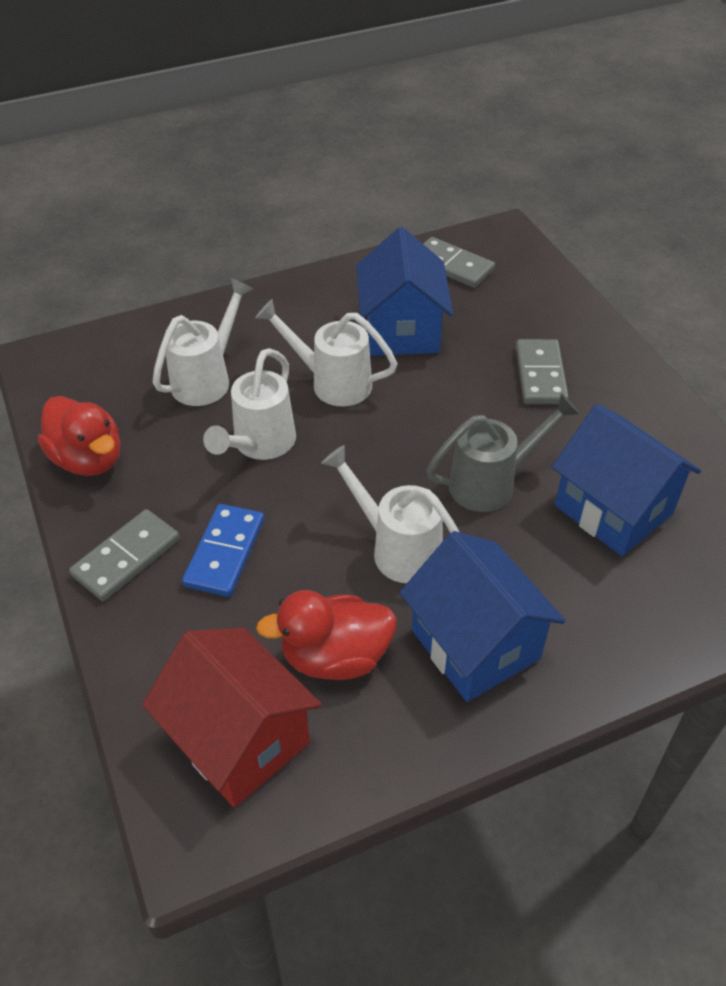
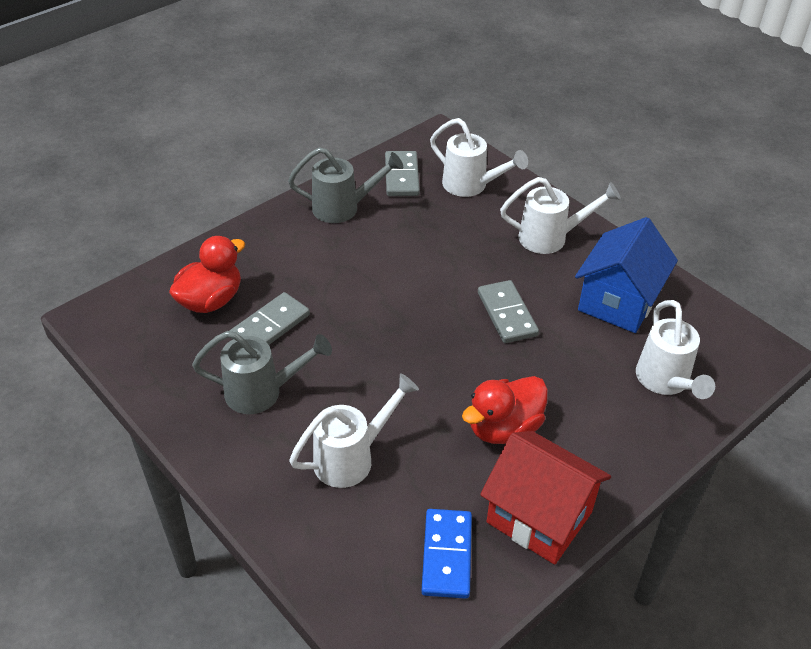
blue house: 3 -> 1
grey watering can: 1 -> 2

